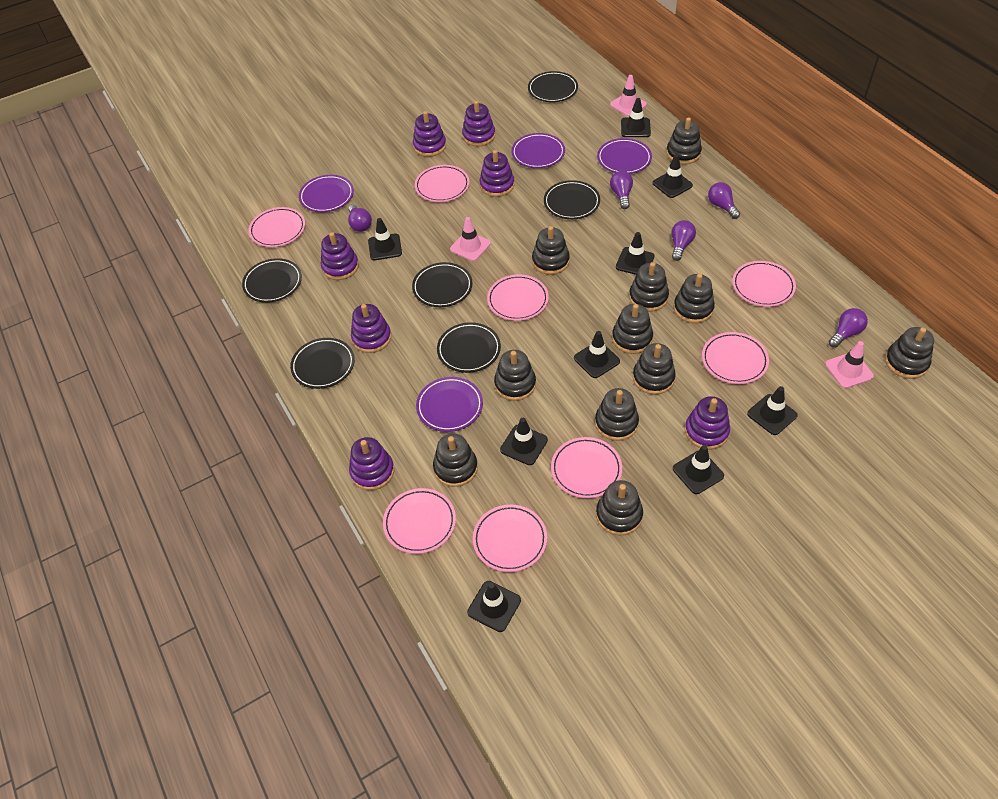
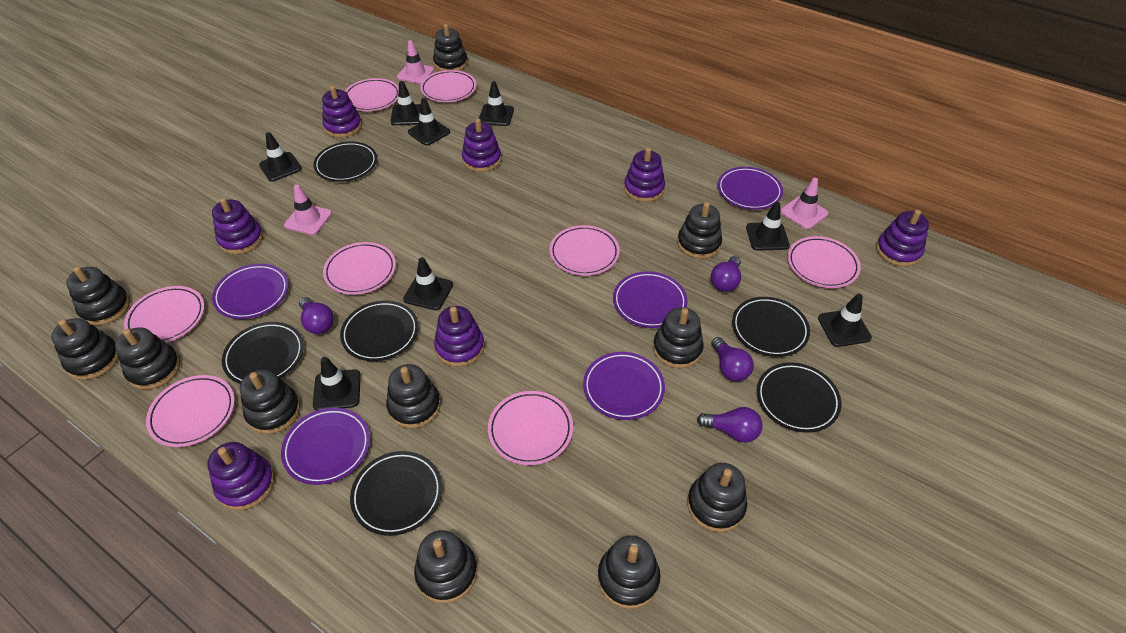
black traffic cone: 9 -> 8
purple light bulb: 5 -> 4
purple plate: 4 -> 5

